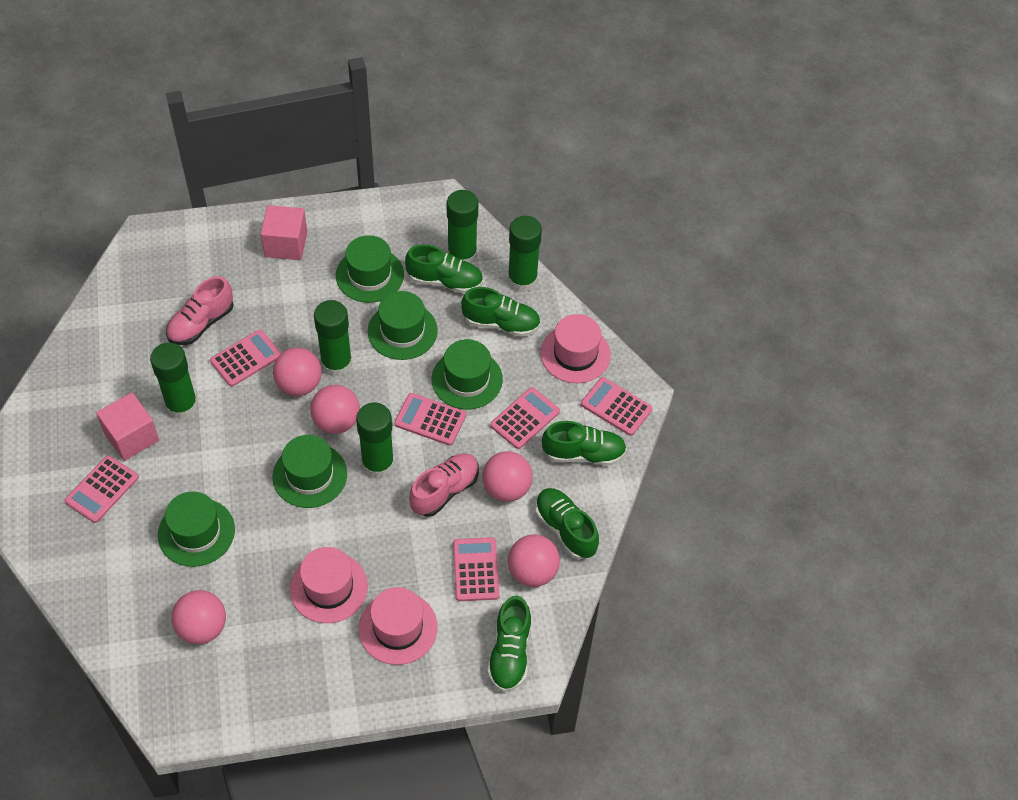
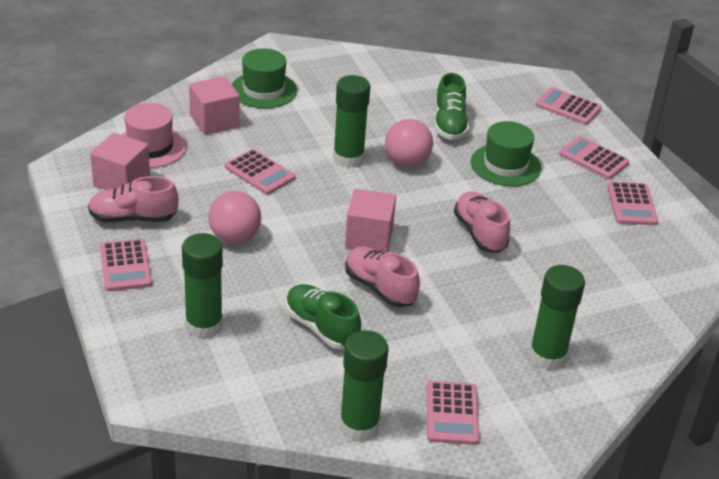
green glue stick: 5 -> 4
green hat: 5 -> 2
green shoe: 5 -> 2
pink ball: 5 -> 2
pink cube: 2 -> 3
pink hat: 3 -> 1
pink shoe: 2 -> 3

